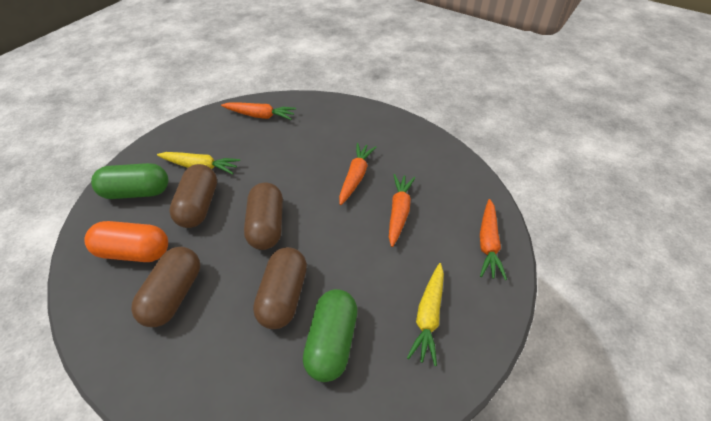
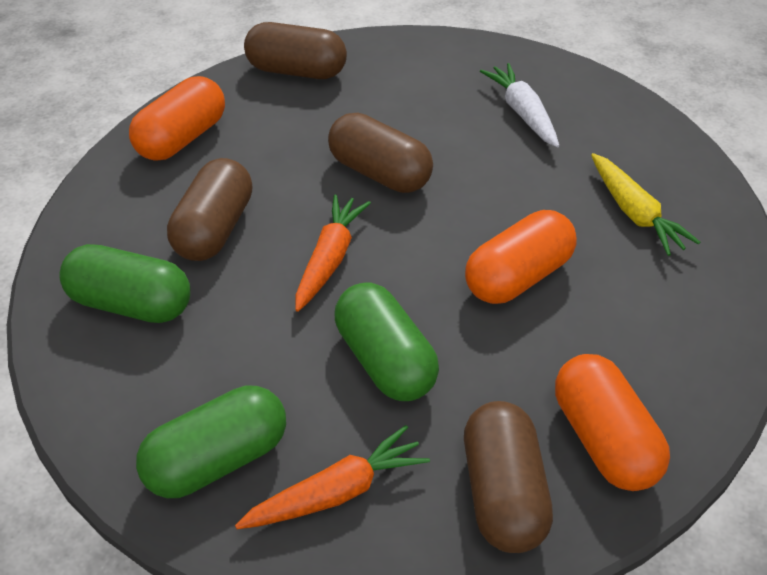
green capsule: 2 -> 3
orange capsule: 1 -> 3
orange carrot: 4 -> 2
white carrot: 0 -> 1
yellow carrot: 2 -> 1

